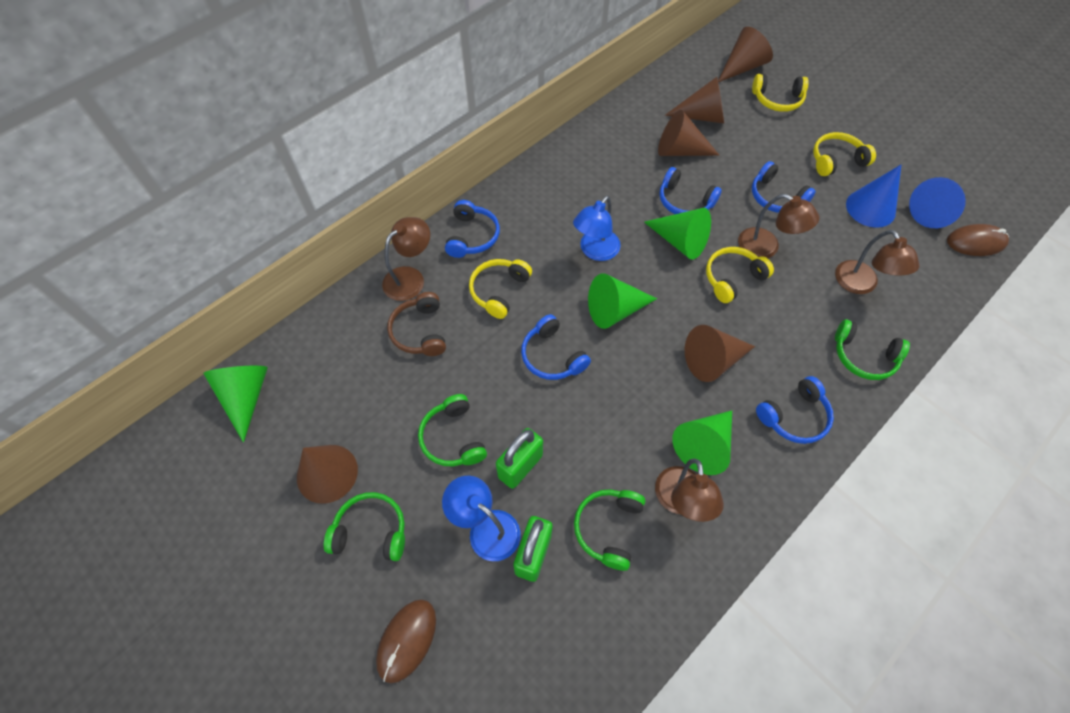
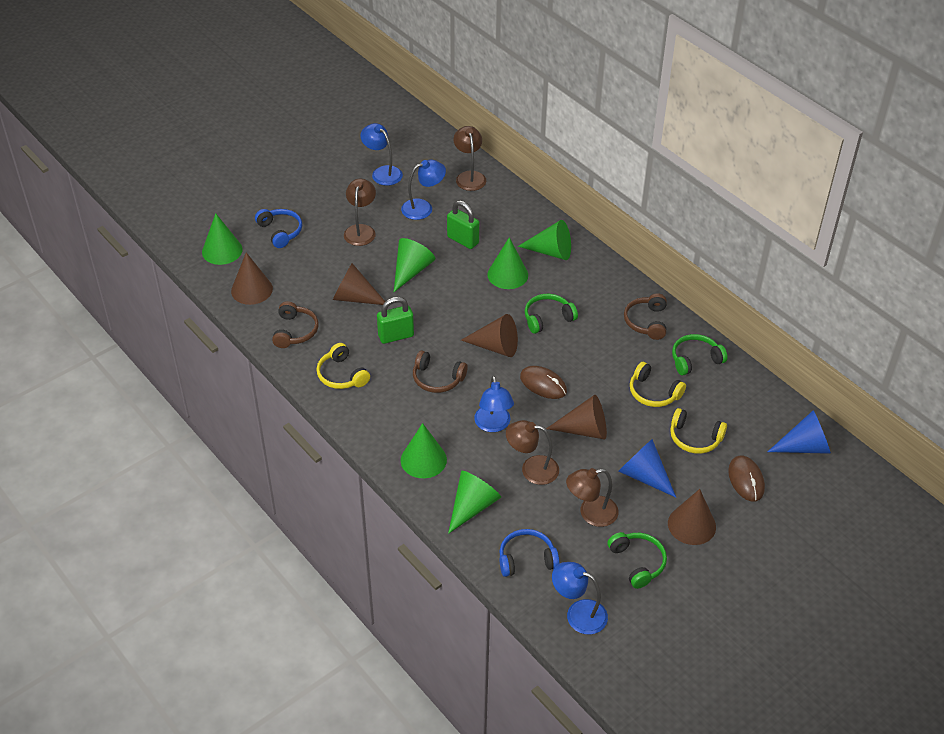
blue headphones: 5 -> 2
blue lamp: 2 -> 4
brown headphones: 1 -> 3
green cone: 4 -> 6
green headphones: 4 -> 3
yellow headphones: 4 -> 3

